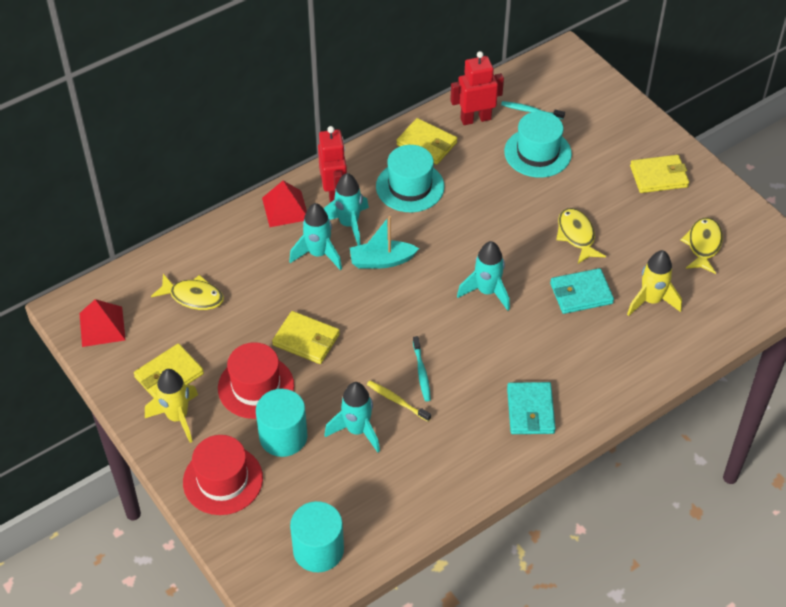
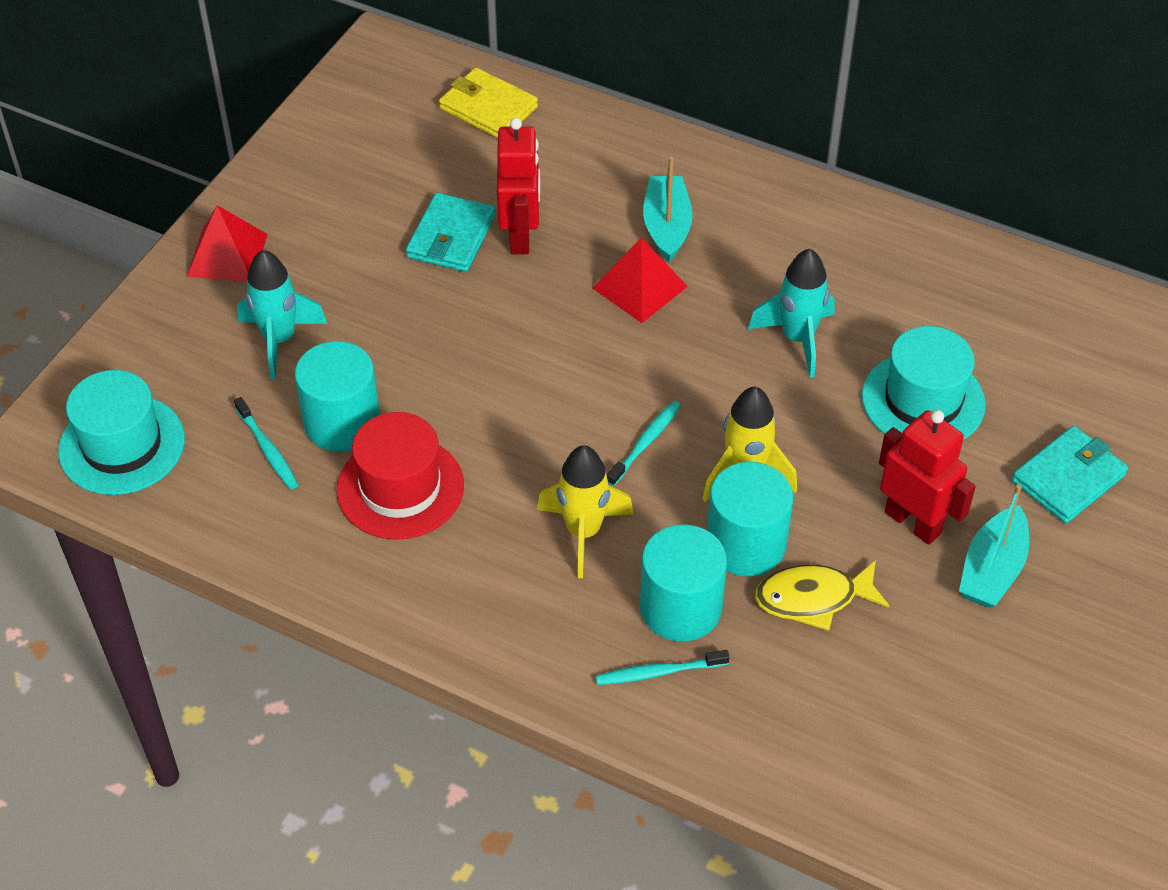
red hat: 2 -> 1
turquoise boat: 1 -> 2
turquoise cylinder: 2 -> 3
turquoise rocket: 4 -> 2
turquoise toothbrush: 2 -> 3
yellow fish: 3 -> 1
yellow toothbrush: 1 -> 0
yellow wallet: 4 -> 1

